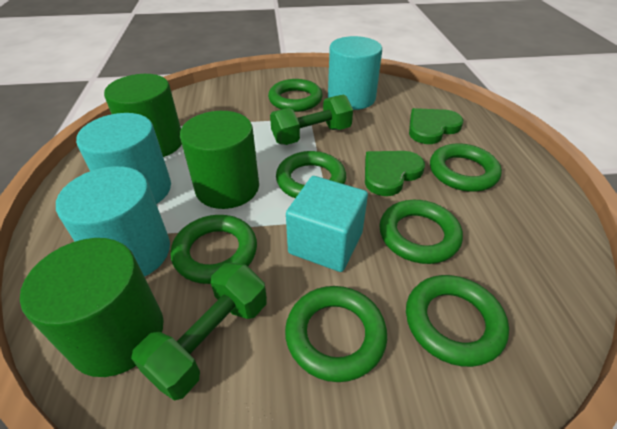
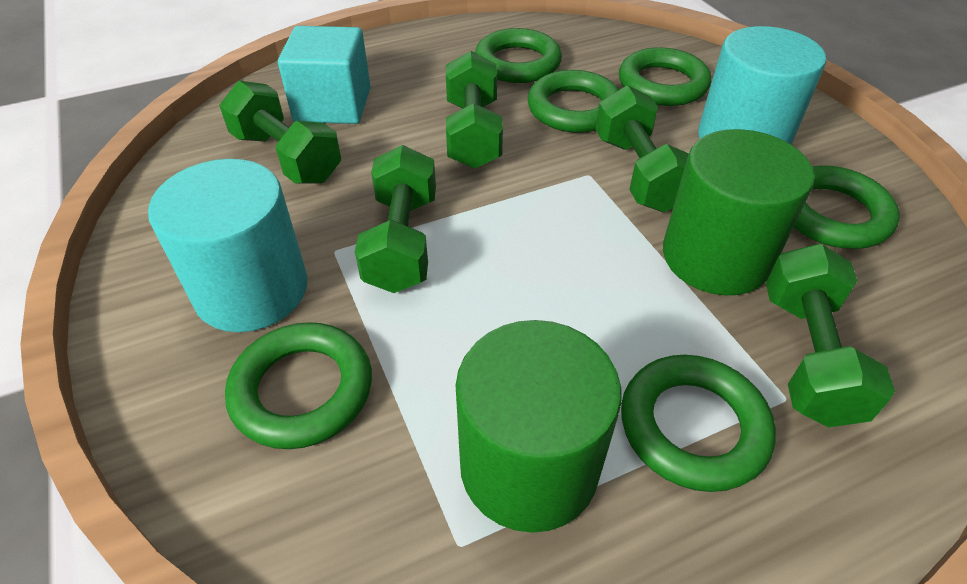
green cylinder: 3 -> 2
green dumbbell: 2 -> 5
green heart: 2 -> 0
green ring: 7 -> 6
turquoise cylinder: 3 -> 2

